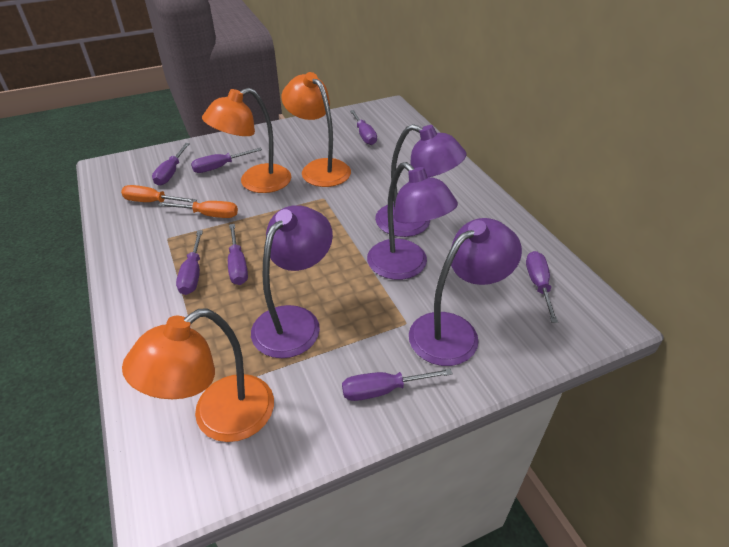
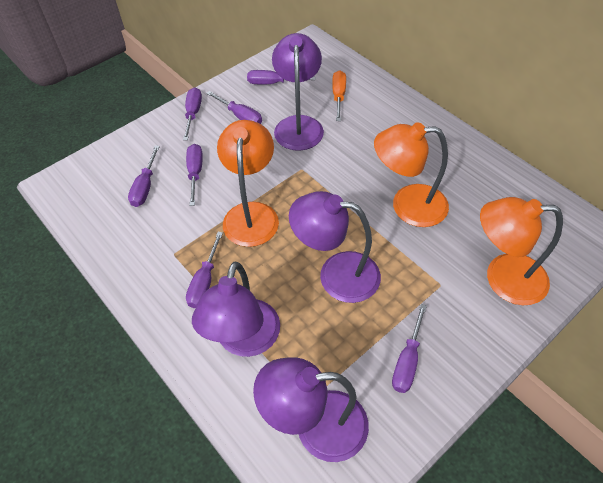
orange screwdriver: 2 -> 1

